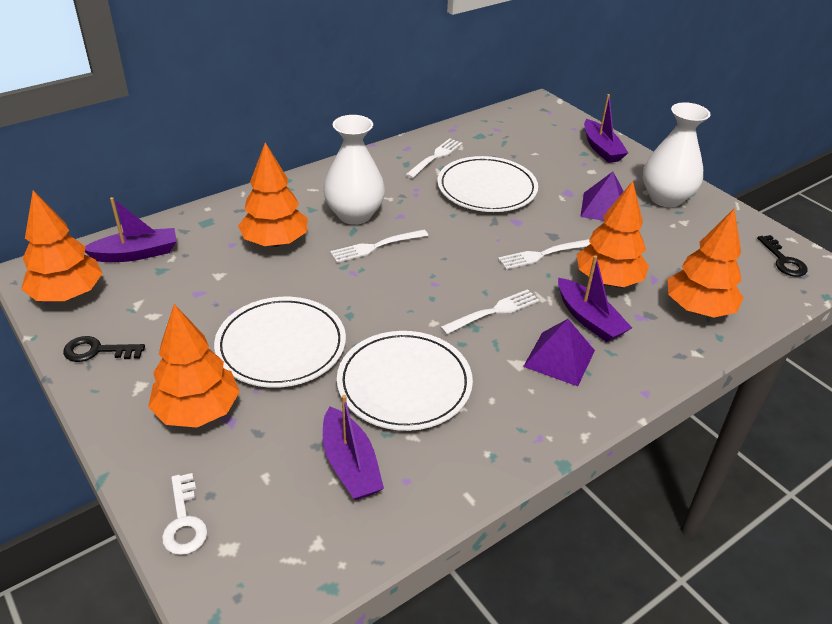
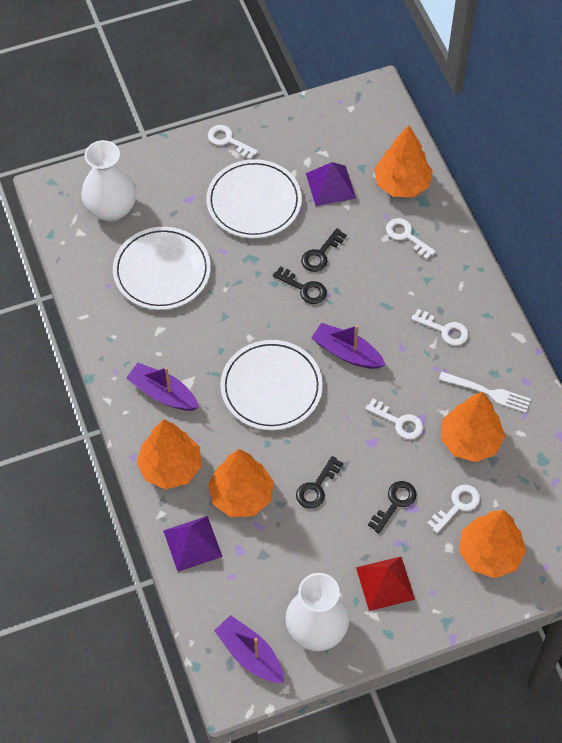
black key: 2 -> 4
purple boat: 4 -> 3
red pyramid: 0 -> 1
white fork: 4 -> 1
white key: 1 -> 5

